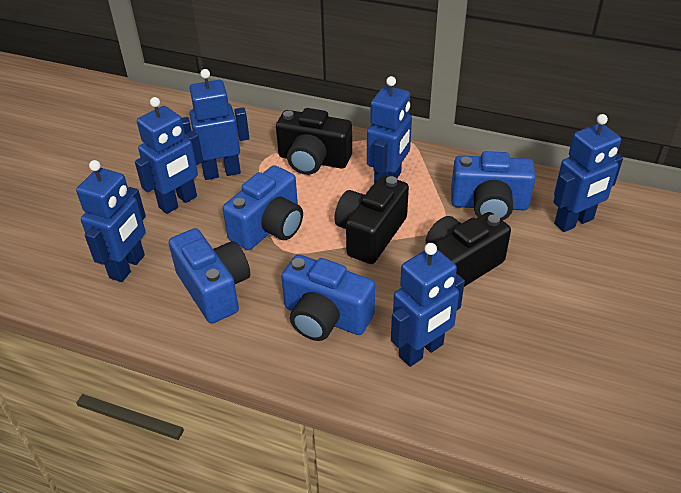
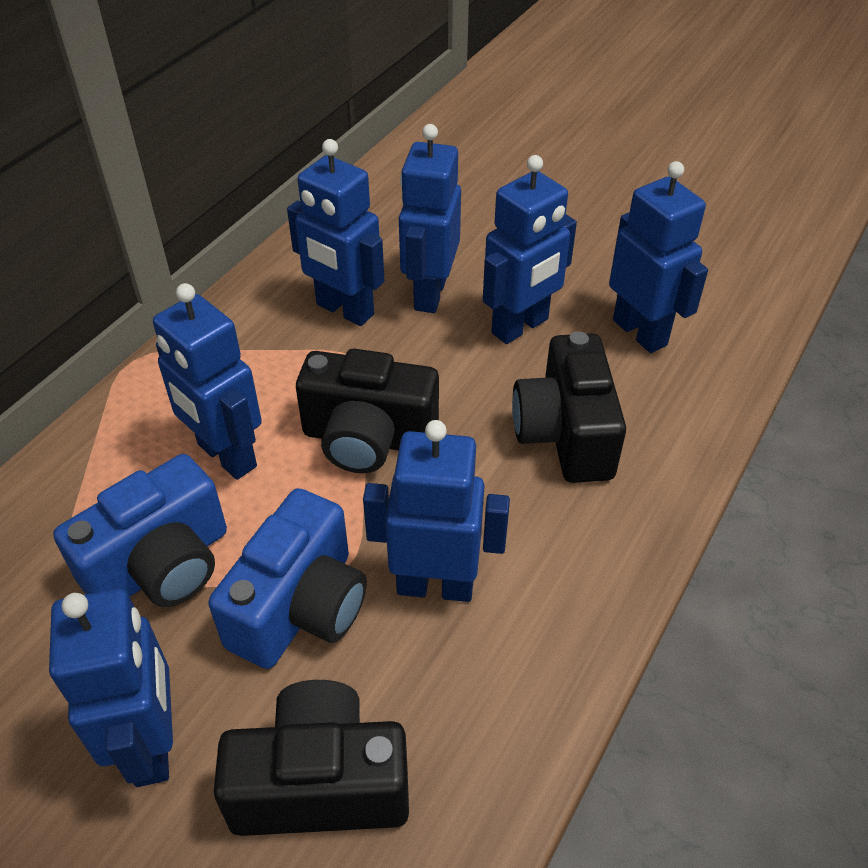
blue camera: 4 -> 2
blue robot: 6 -> 7

